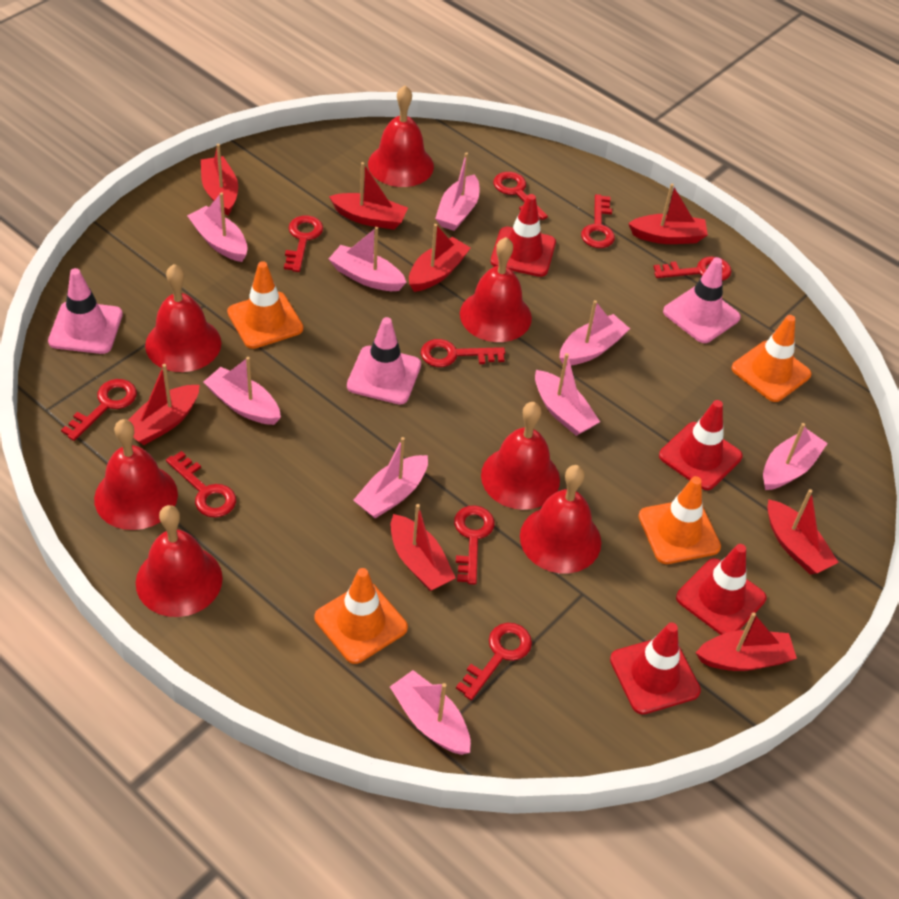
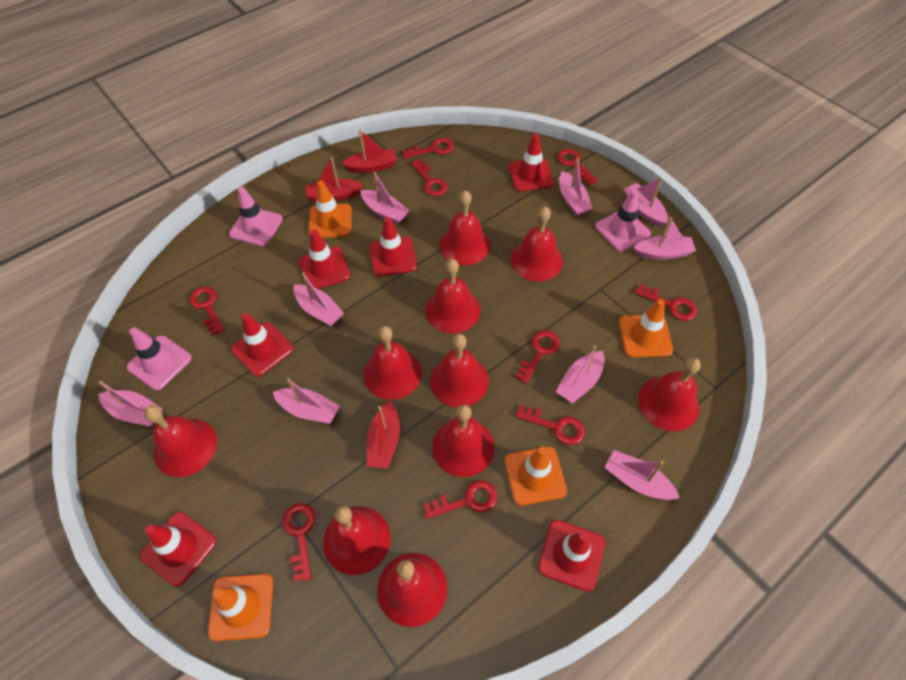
red bell: 7 -> 10
red boat: 8 -> 3
red traffic cone: 4 -> 6

